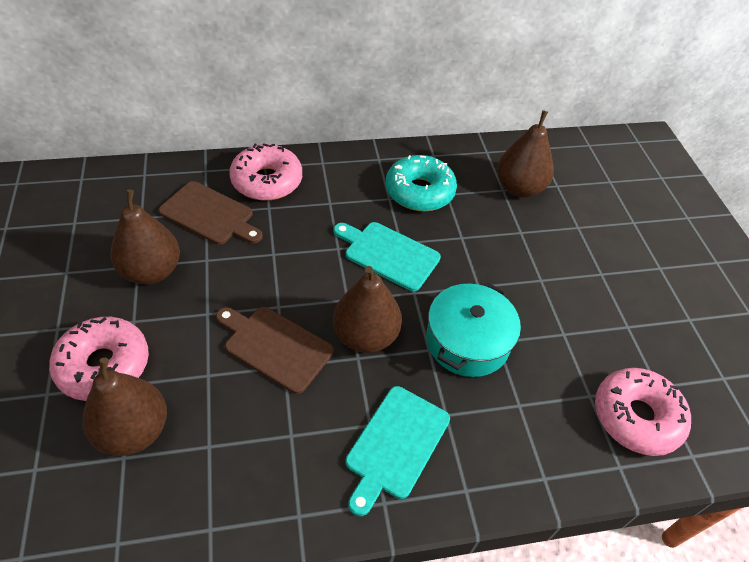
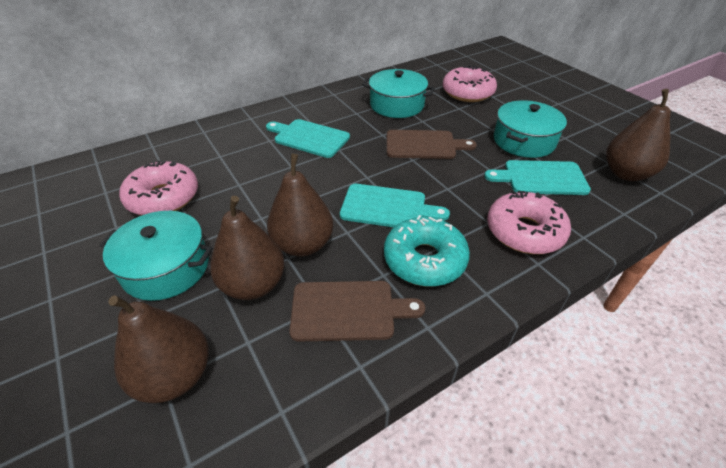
turquoise cutting board: 2 -> 3
turquoise pot: 1 -> 3

